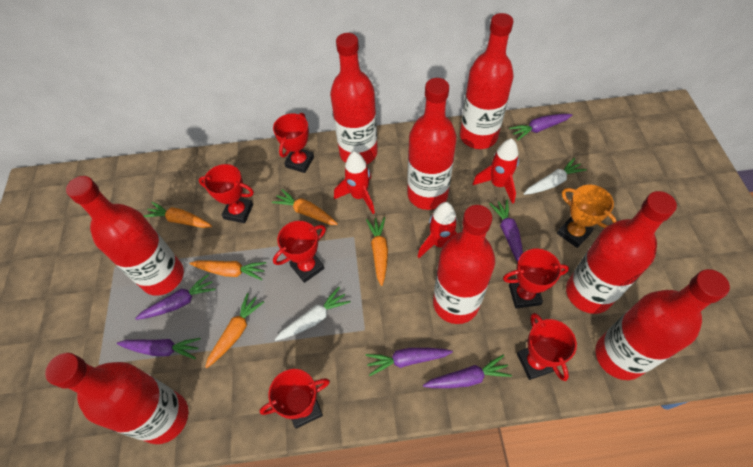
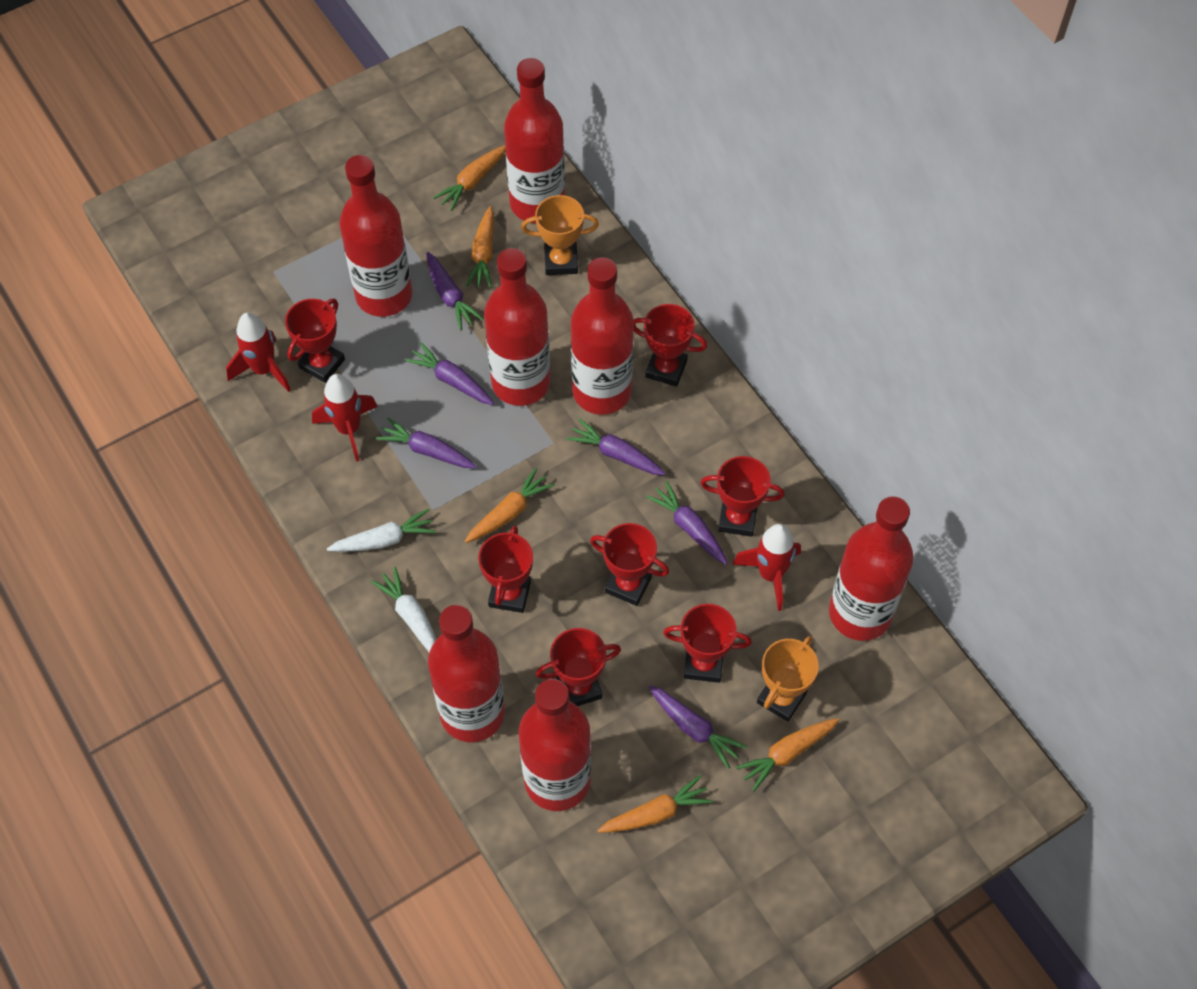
orange trophy: 1 -> 2
red bottle: 8 -> 7
red trophy: 6 -> 7

